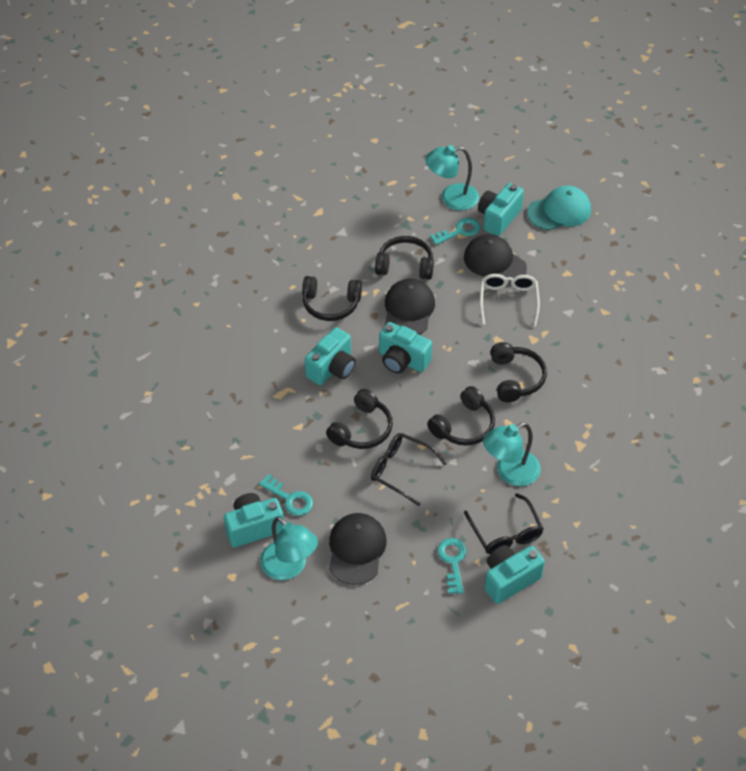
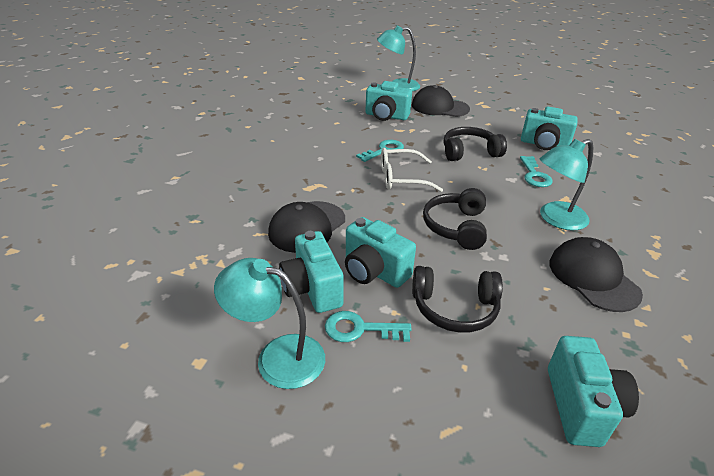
black glasses: 2 -> 0
black headphones: 5 -> 3
turquoise cap: 1 -> 0

